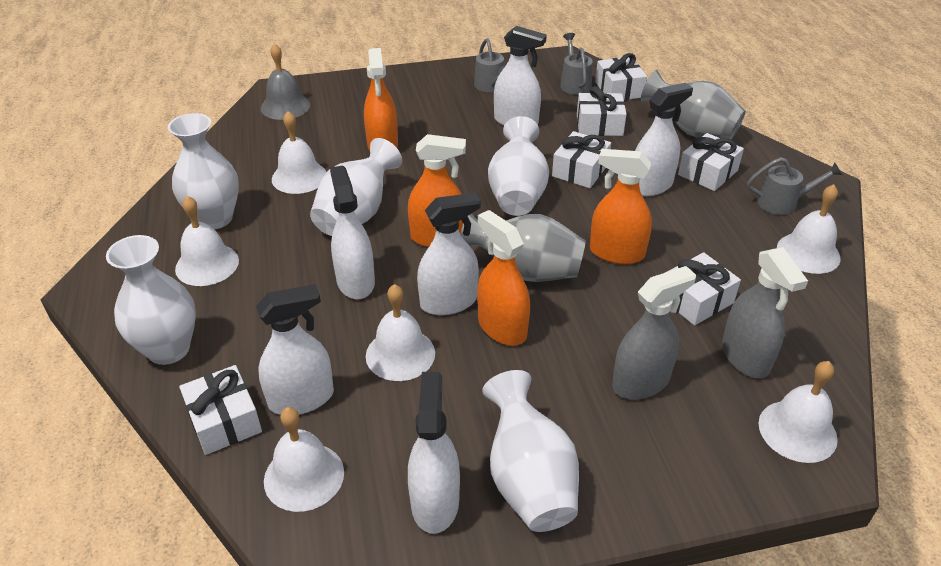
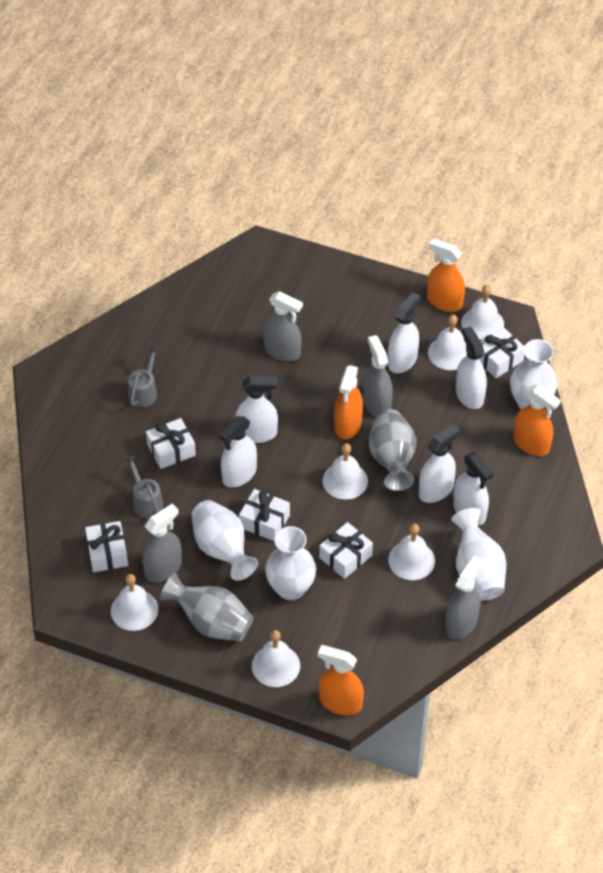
grey bell: 1 -> 0
grey spray bottle: 2 -> 4
grey watering can: 3 -> 2
white gift: 6 -> 5
white vase: 5 -> 4

